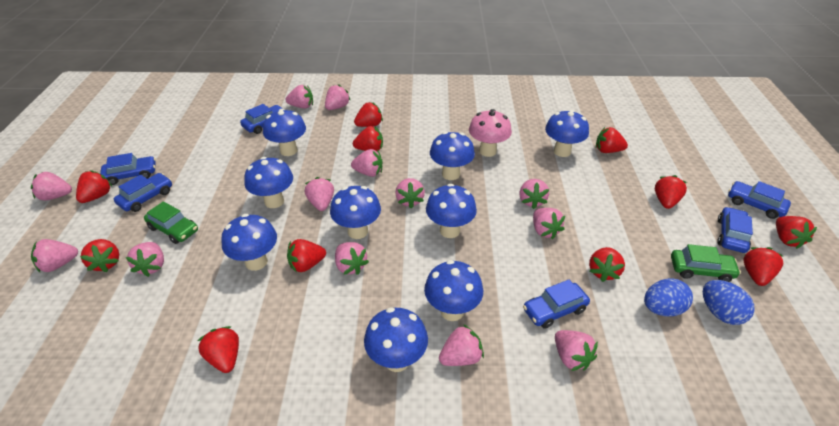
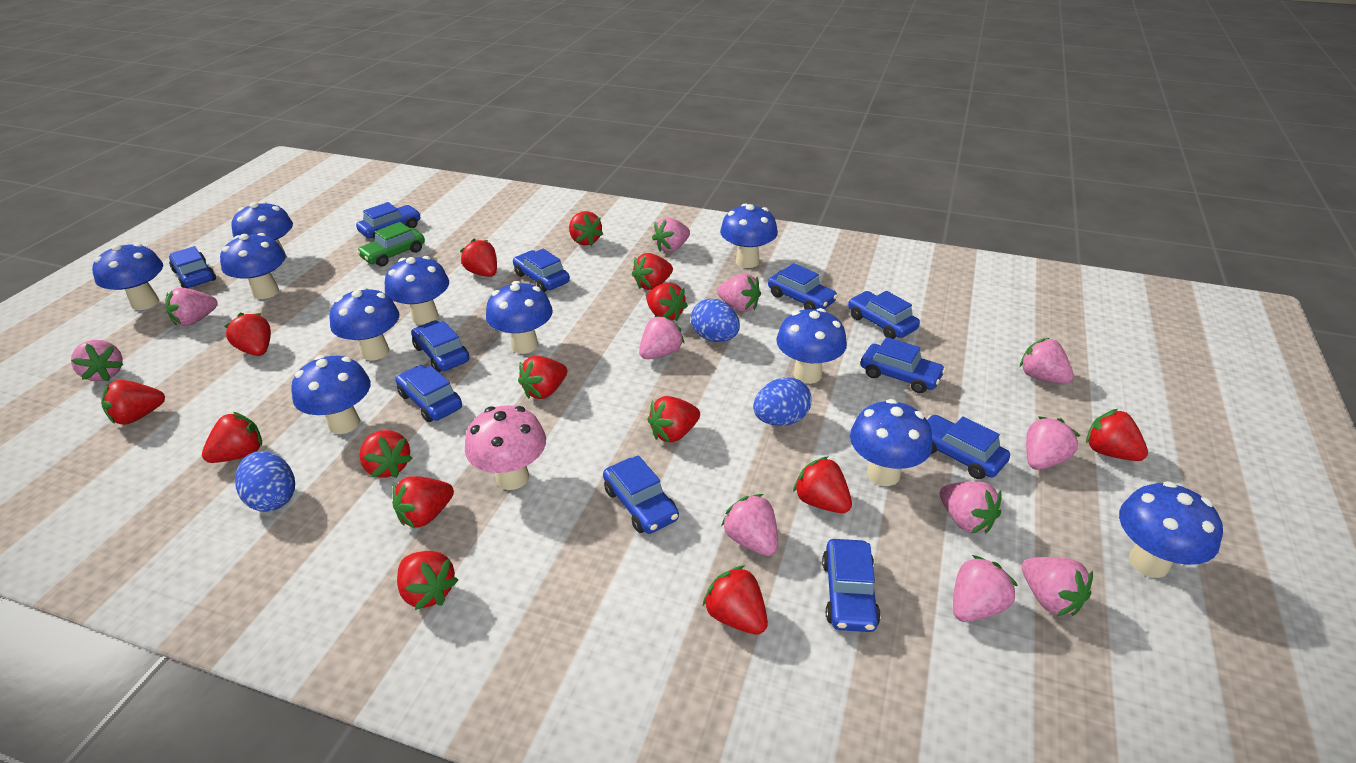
blue car: 6 -> 11
blue egg: 2 -> 3
blue mushroom: 9 -> 11
green car: 2 -> 1
pink strawberry: 13 -> 11
red strawberry: 11 -> 15

